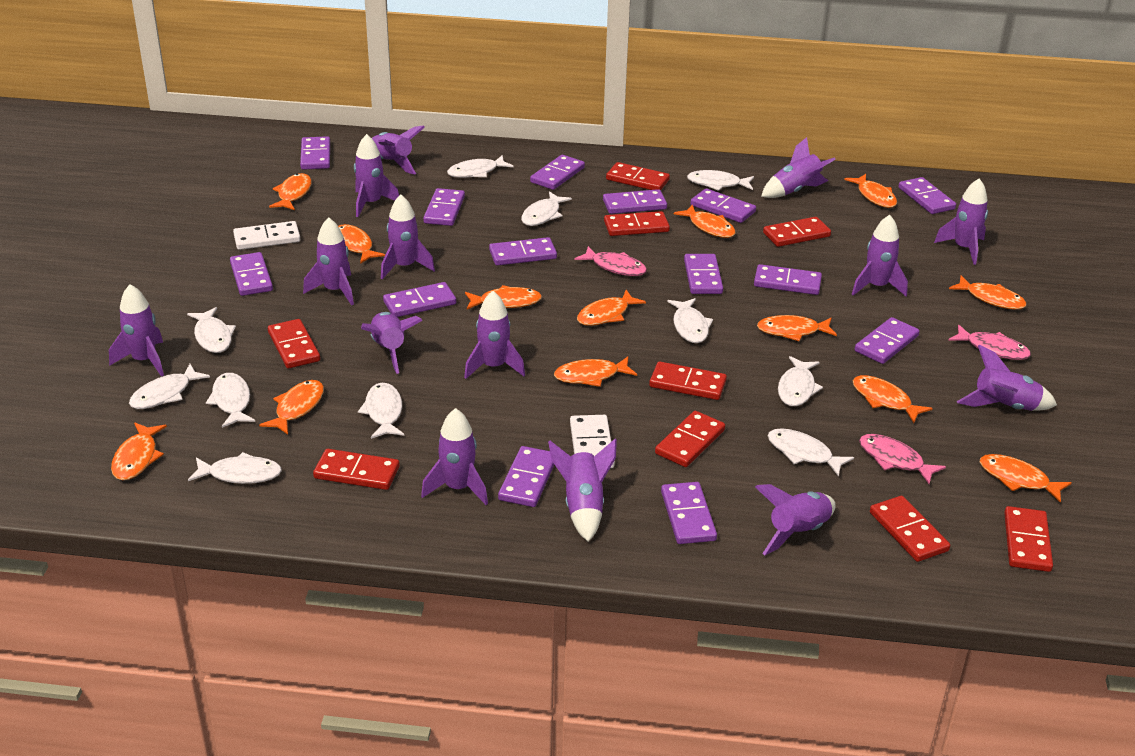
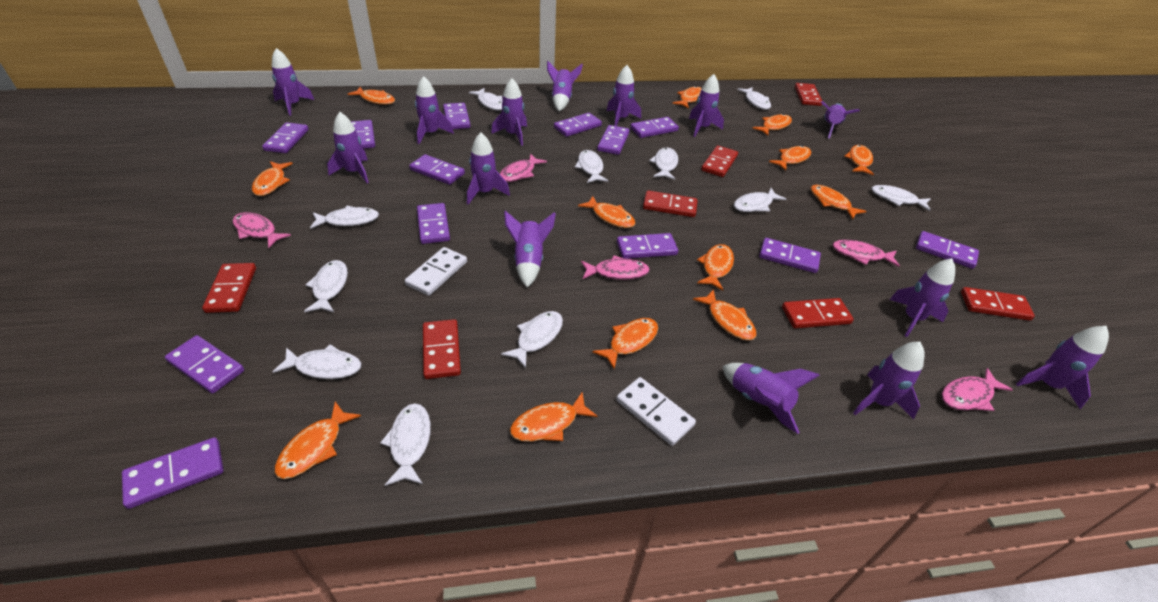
pink fish: 3 -> 5
purple domino: 14 -> 13
red domino: 9 -> 7

